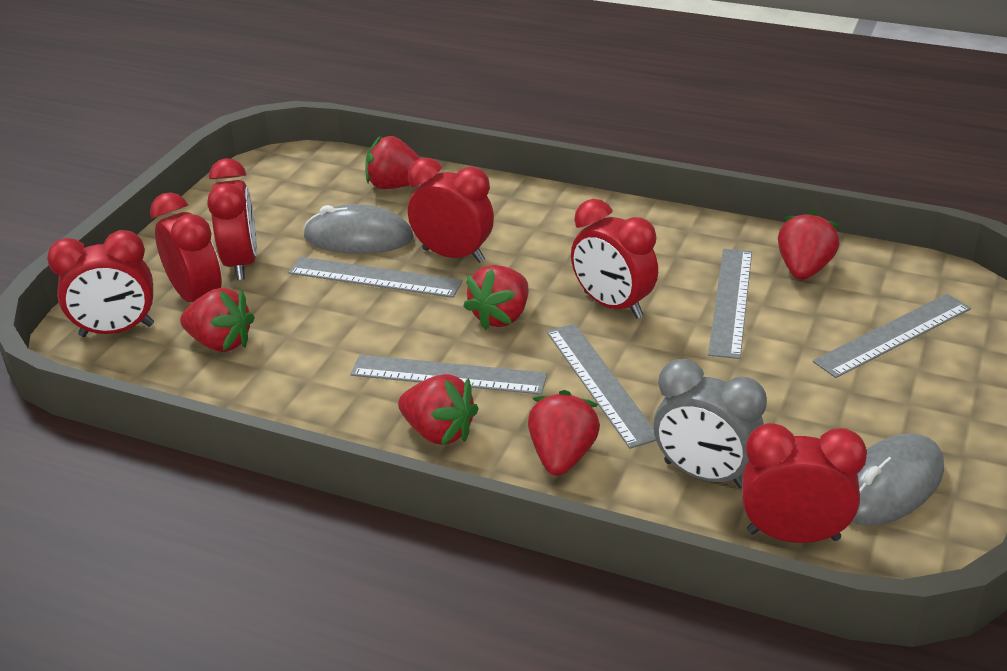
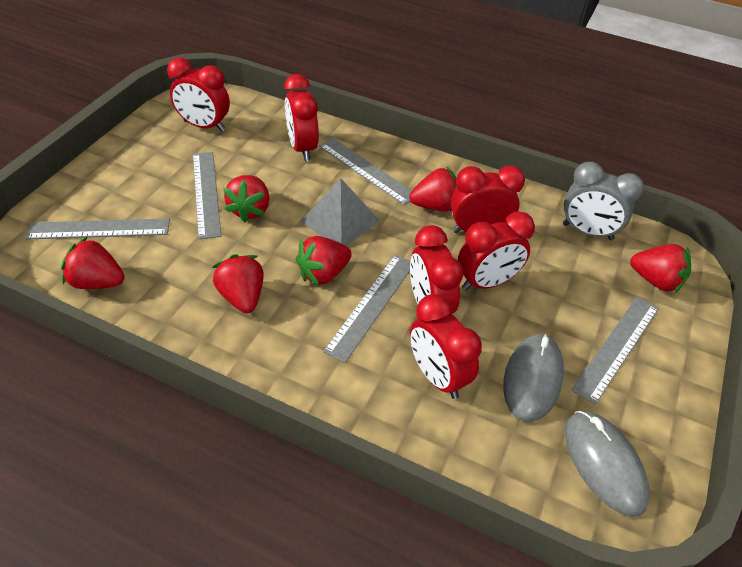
grey pyramid: 0 -> 1

